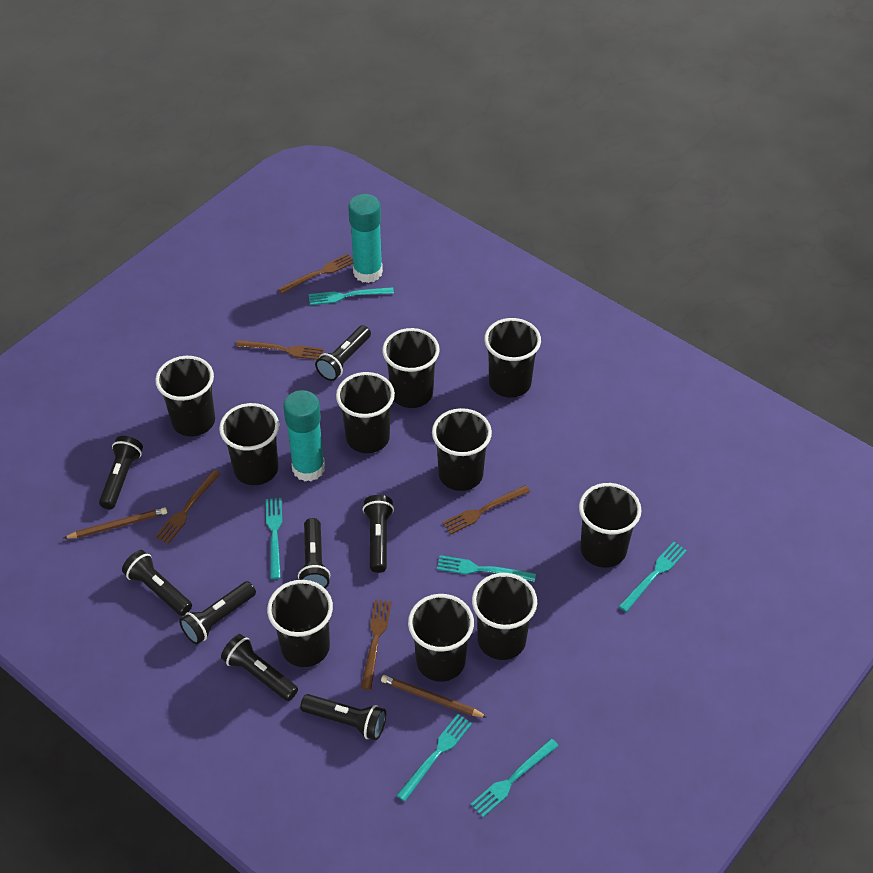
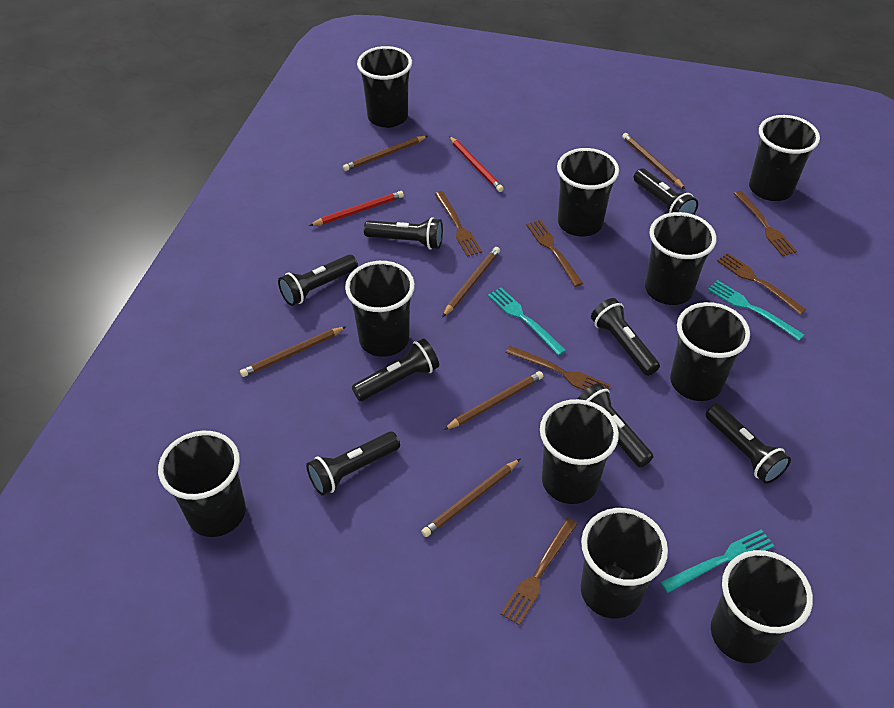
brown fork: 5 -> 6
brown pencil: 2 -> 6
red pencil: 0 -> 2
turquoise fork: 6 -> 3
turquoise glue stick: 2 -> 0

